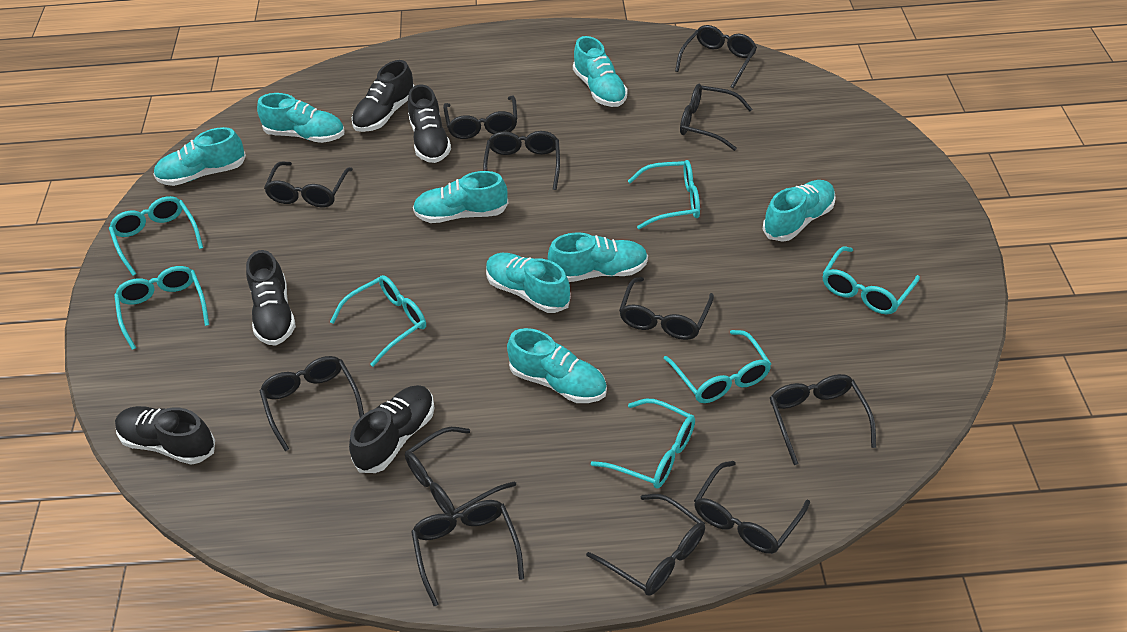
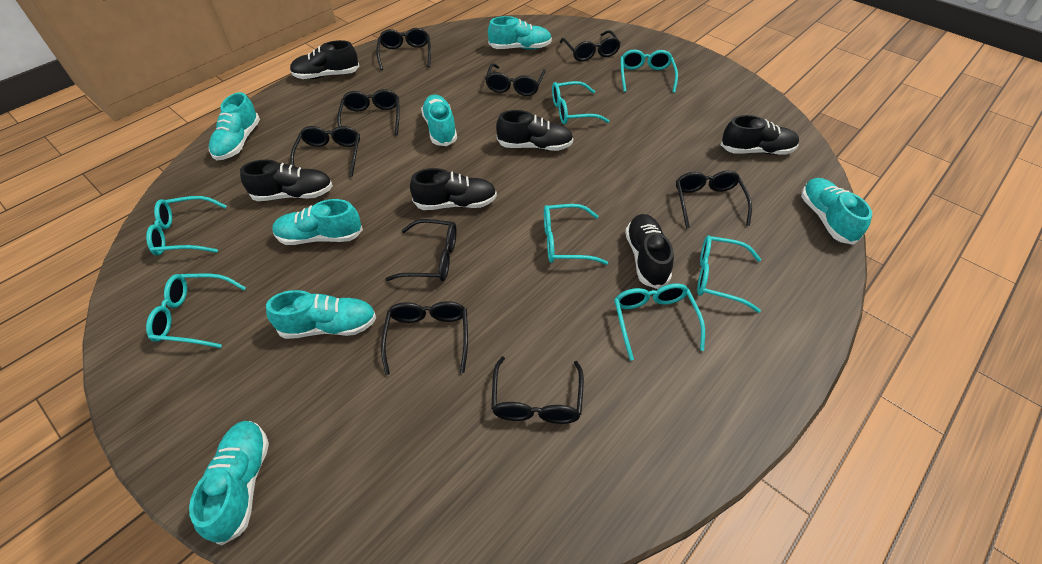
black glasses: 12 -> 9
black shoe: 5 -> 6
turquoise shoe: 8 -> 7

